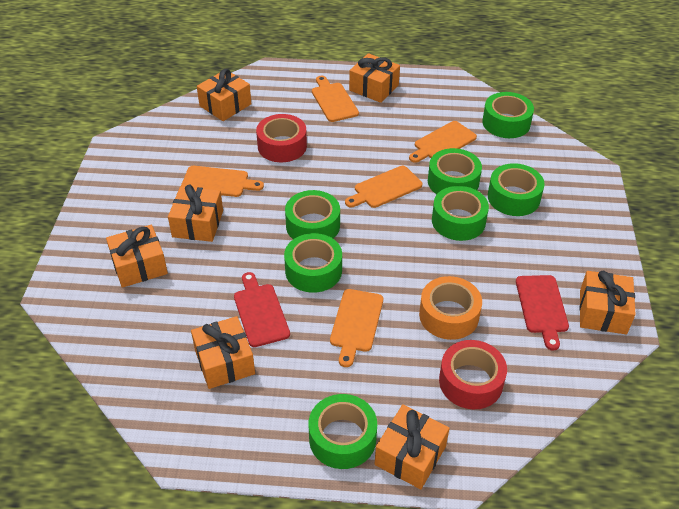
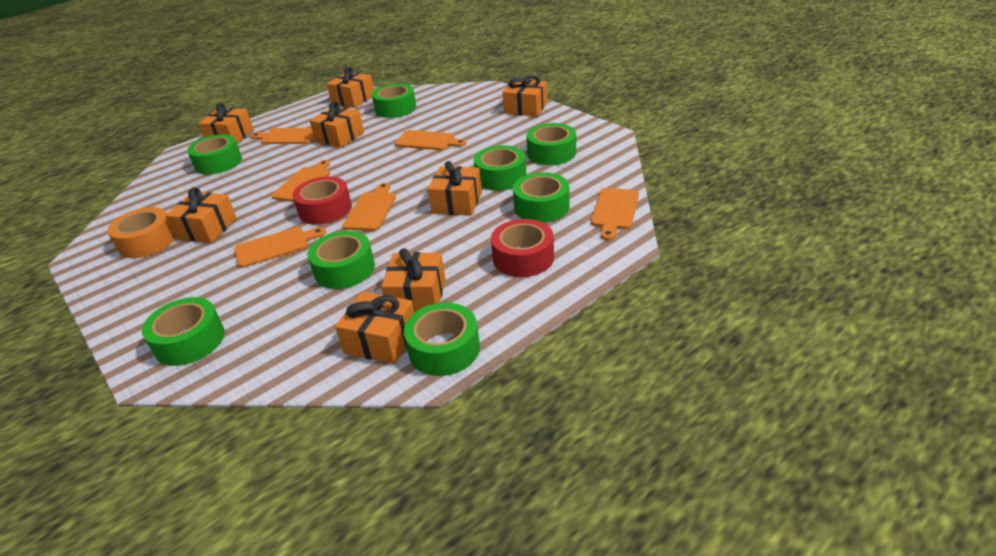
green tape: 7 -> 8
orange cutting board: 5 -> 6
orange gift: 7 -> 8
red cutting board: 2 -> 0

